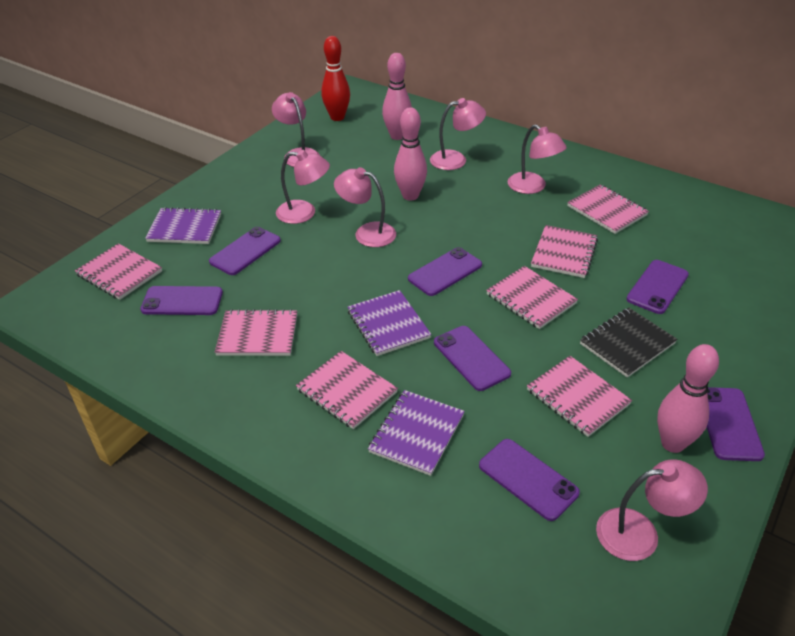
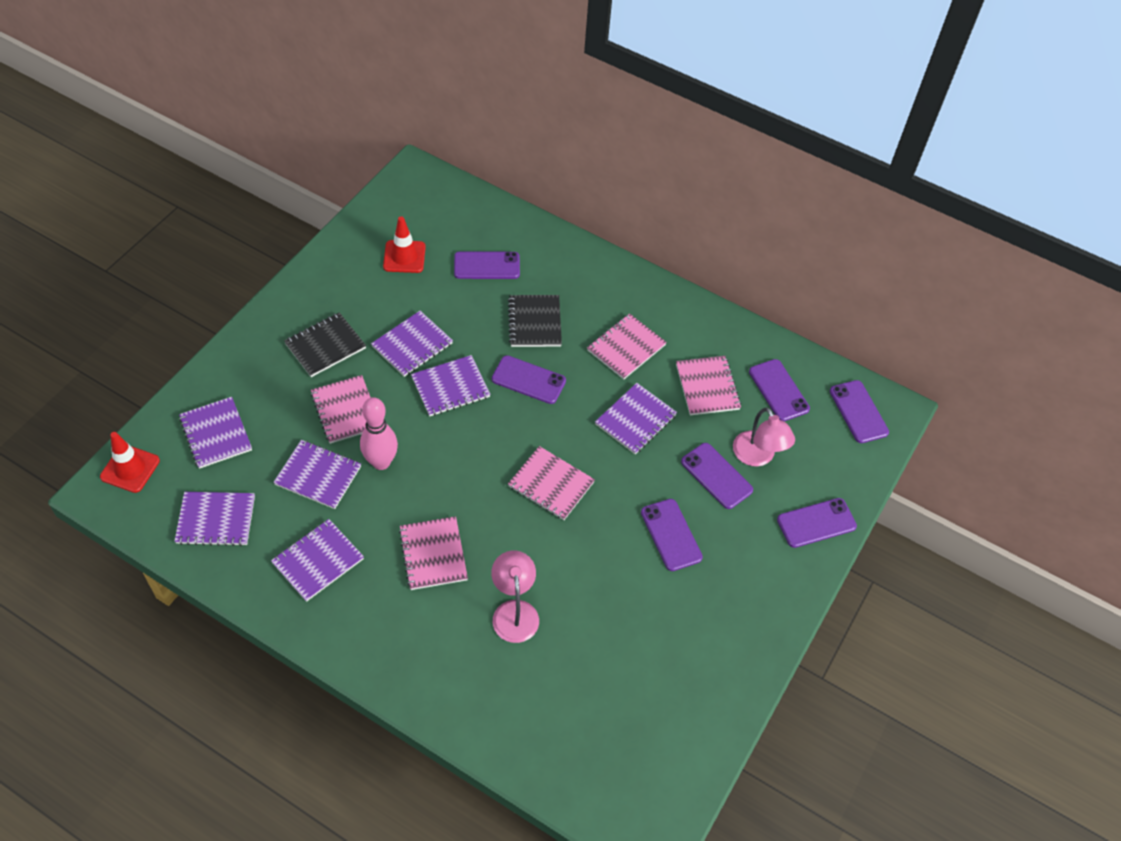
black notebook: 1 -> 2
pink bowling pin: 3 -> 1
pink lamp: 6 -> 2
pink notebook: 7 -> 5
purple notebook: 3 -> 7
red bowling pin: 1 -> 0
red traffic cone: 0 -> 2

